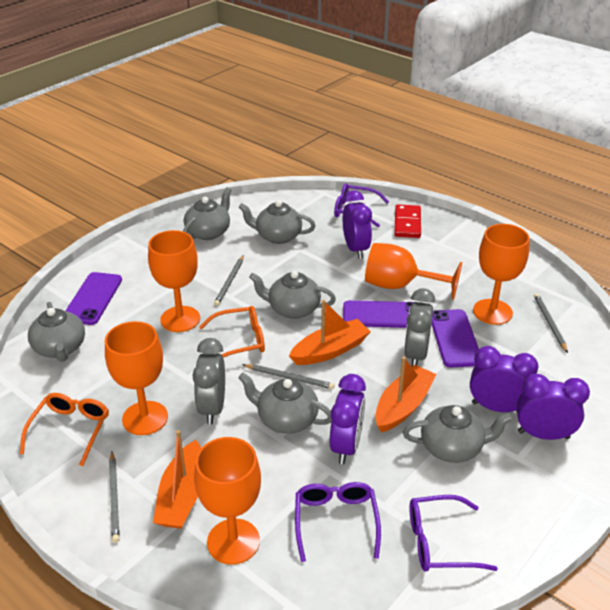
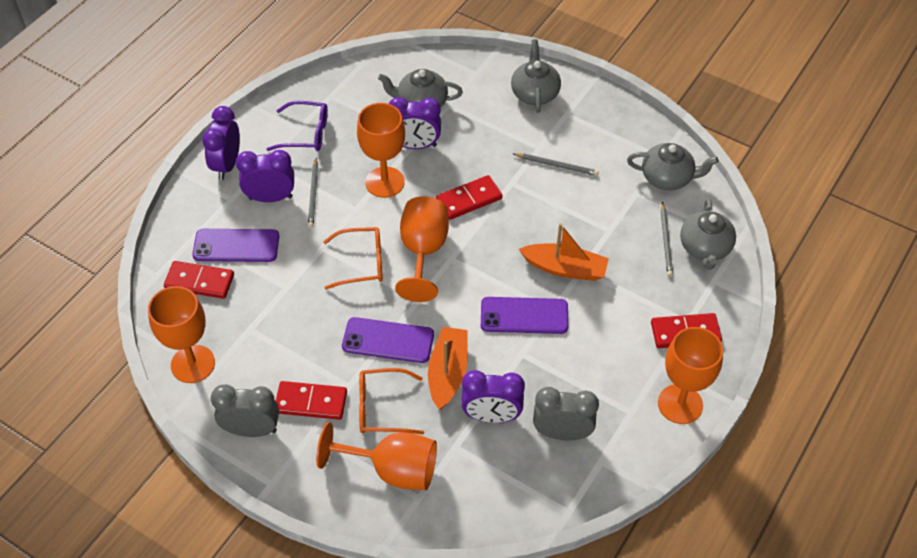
grey pencil: 4 -> 3
grey teapot: 6 -> 4
orange boat: 3 -> 2
purple glasses: 3 -> 1
red domino: 1 -> 4

